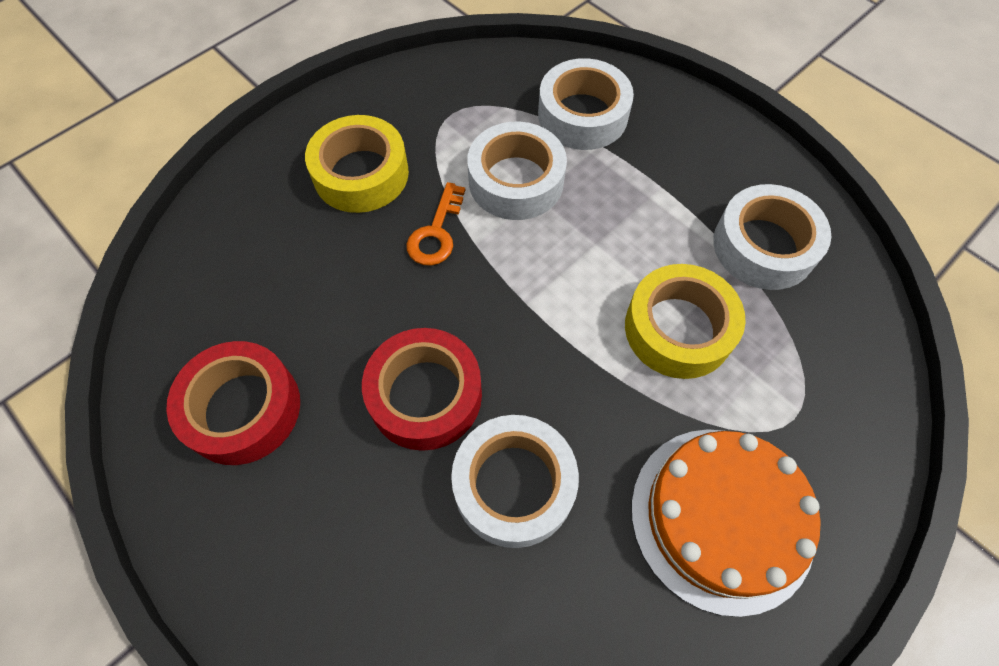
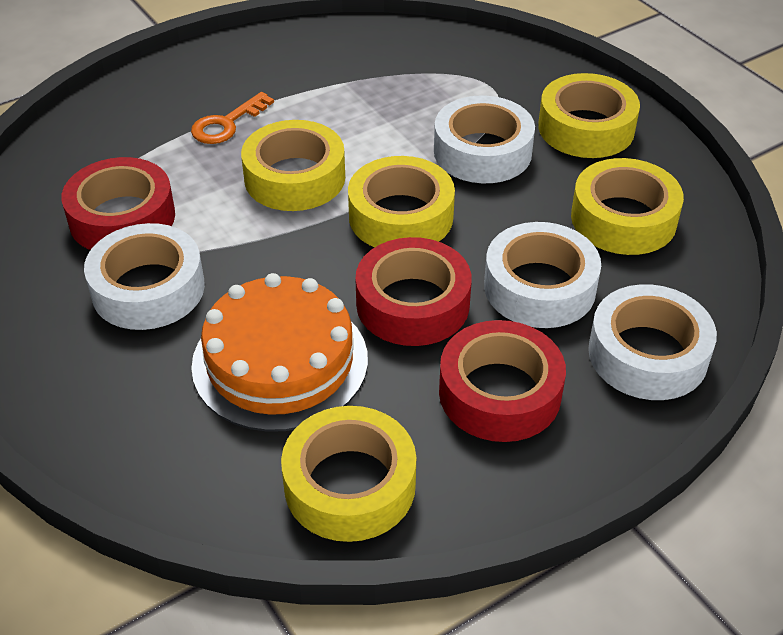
red tape: 2 -> 3
yellow tape: 2 -> 5

